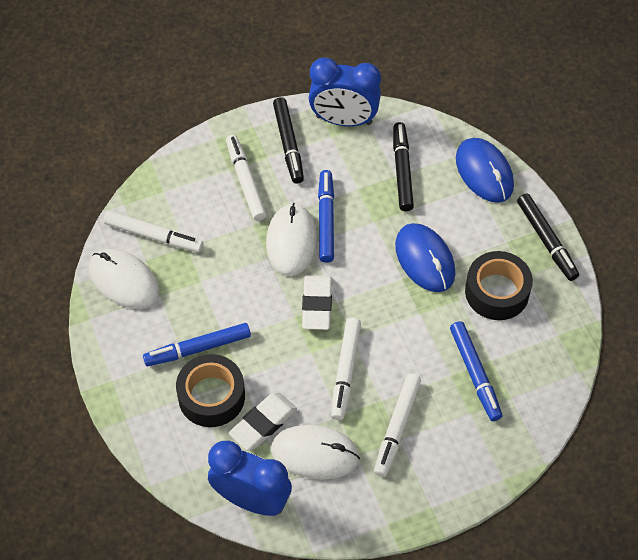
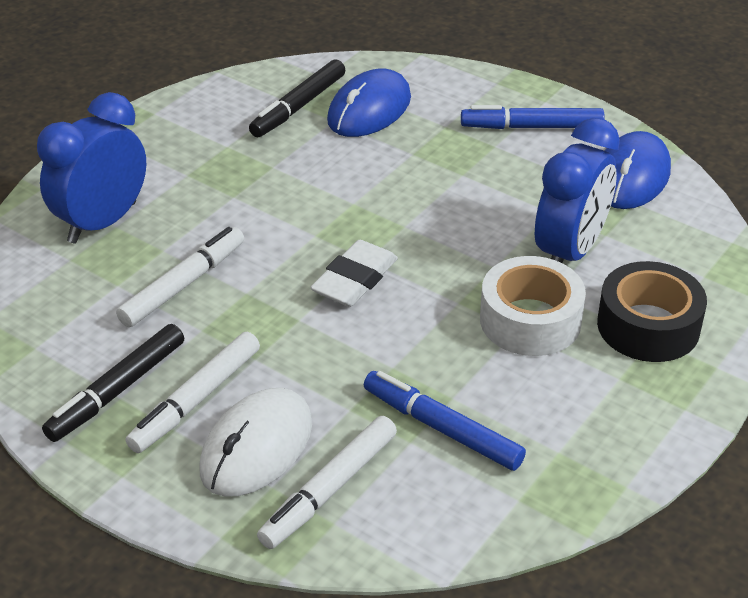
black marker: 3 -> 2
black tape: 2 -> 1
blue marker: 3 -> 2
white eraser: 2 -> 1
white marker: 4 -> 3
white mouse: 3 -> 1
white tape: 0 -> 1

